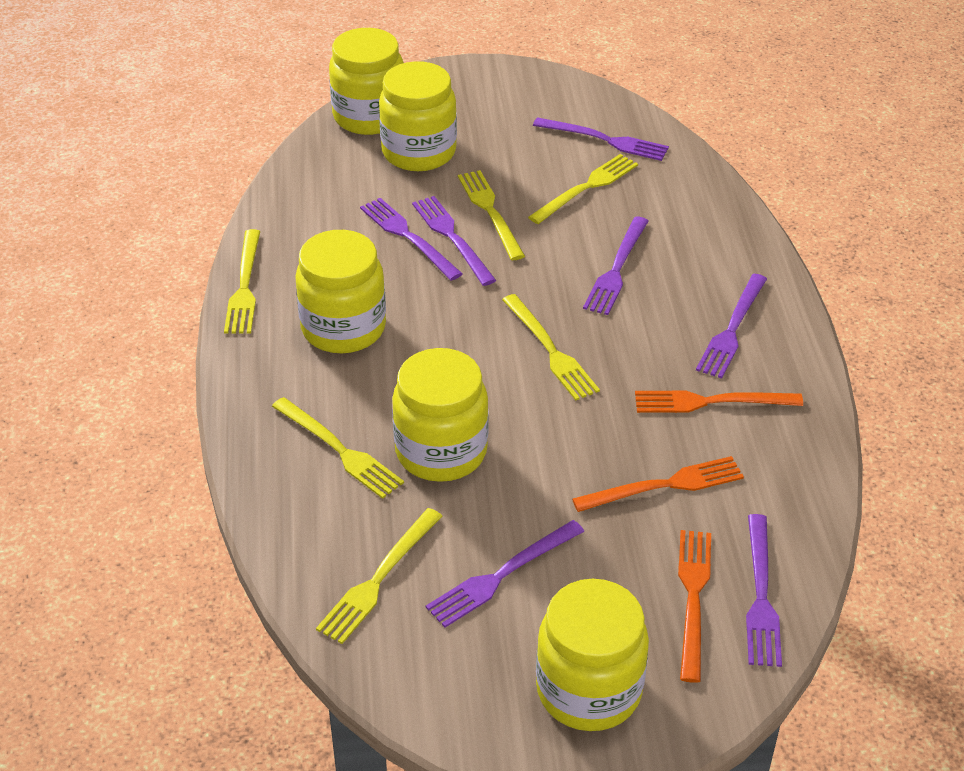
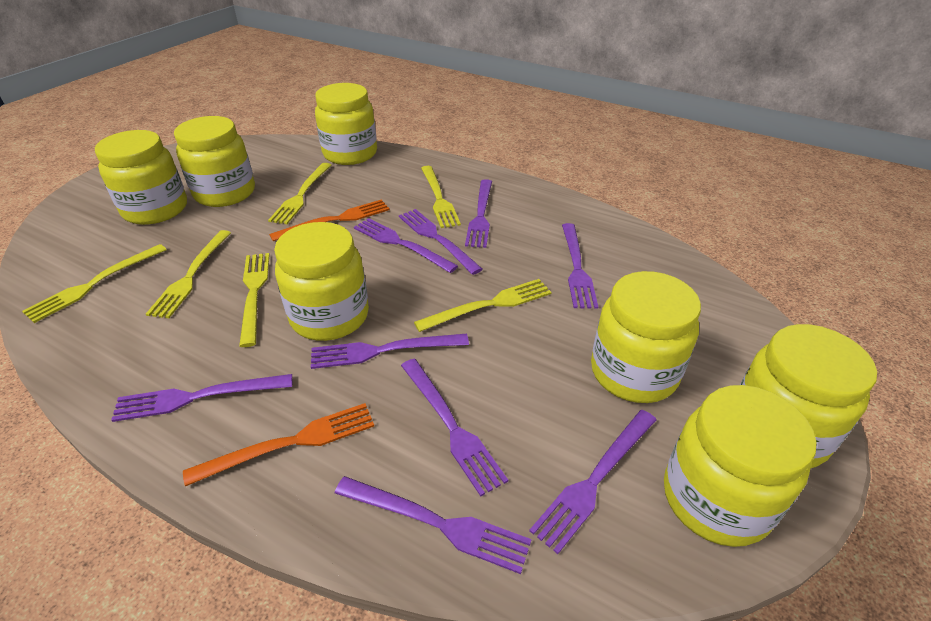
orange fork: 3 -> 2
purple fork: 7 -> 9
yellow jar: 5 -> 7

